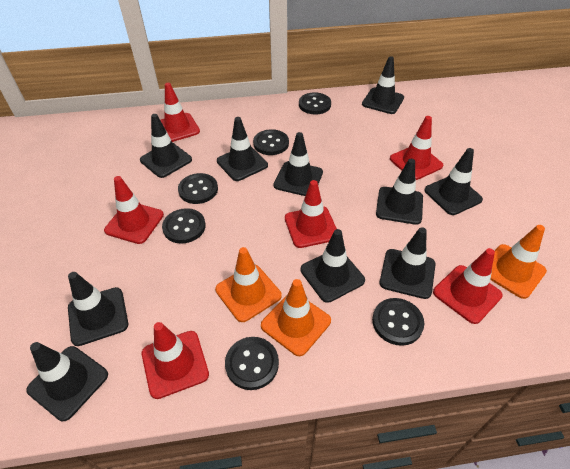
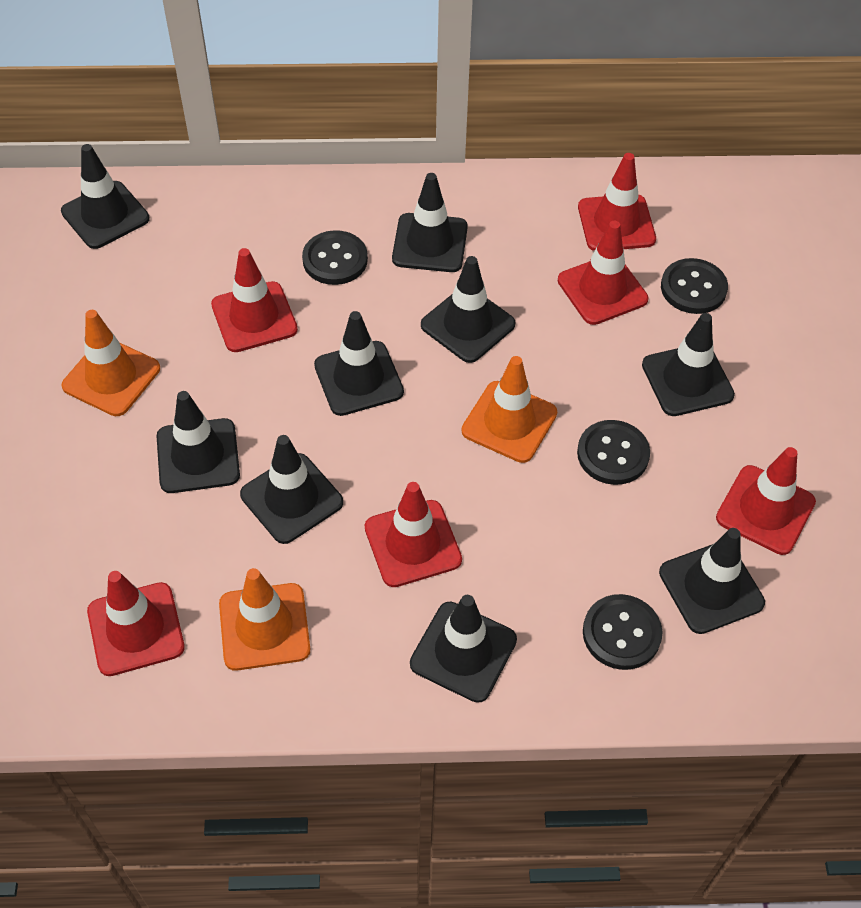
black button: 6 -> 4
black traffic cone: 10 -> 9

